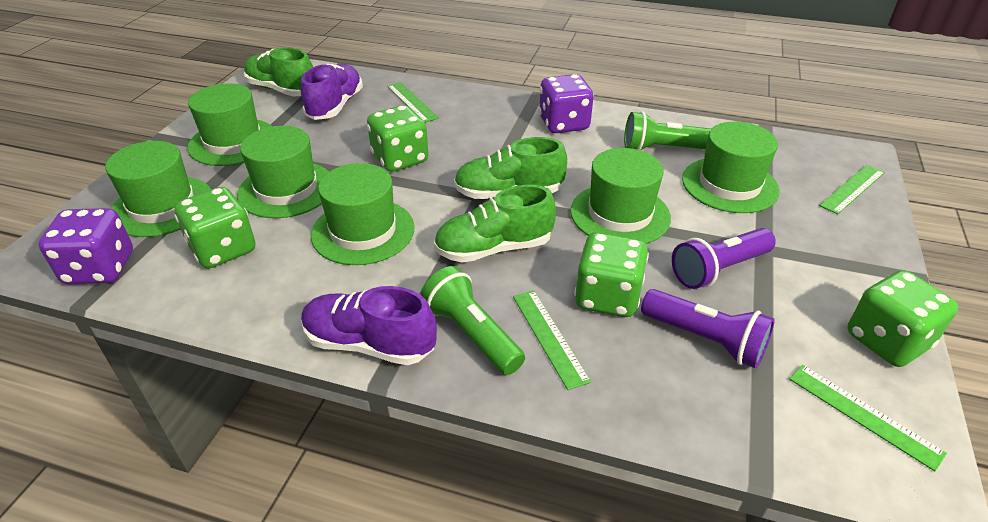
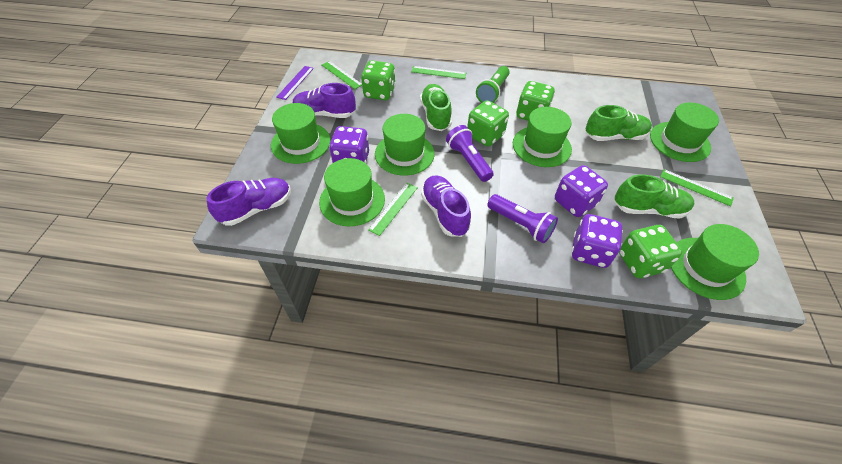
green flashlight: 2 -> 1
purple dice: 2 -> 3
purple ruler: 0 -> 1
purple shoe: 2 -> 3

